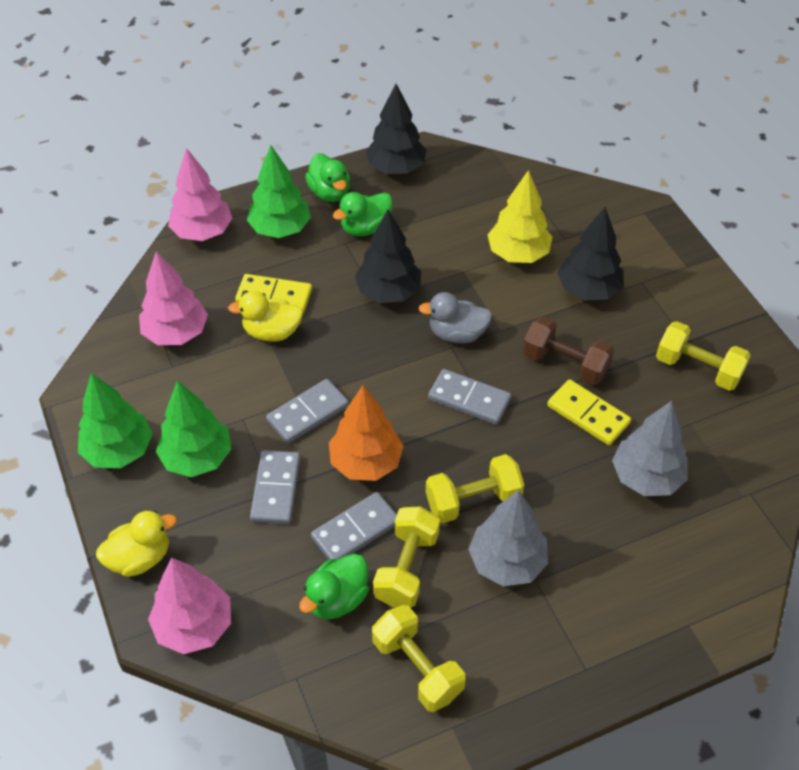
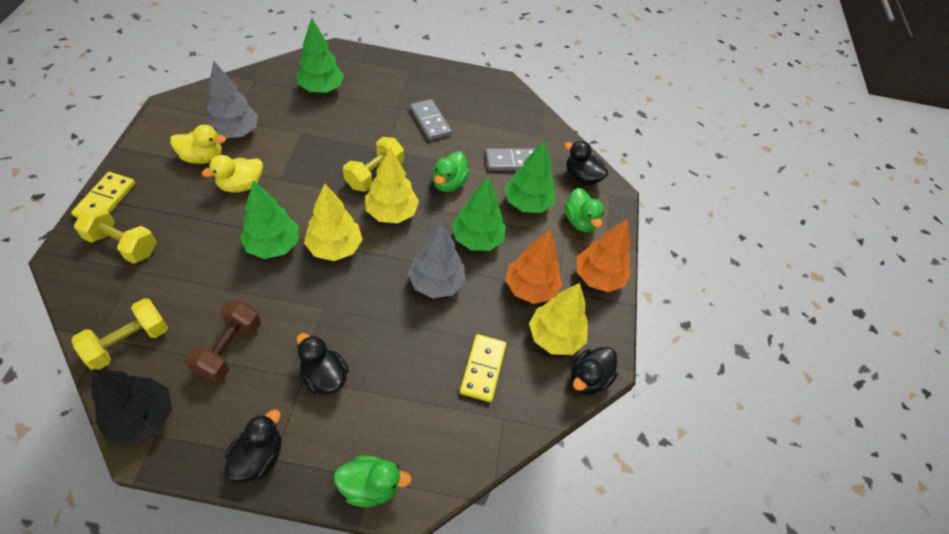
black duck: 0 -> 4
black tree: 3 -> 1
green tree: 3 -> 4
grey domino: 4 -> 2
grey duck: 1 -> 0
orange tree: 1 -> 2
pink tree: 3 -> 0
yellow dumbbell: 4 -> 3
yellow tree: 1 -> 3

